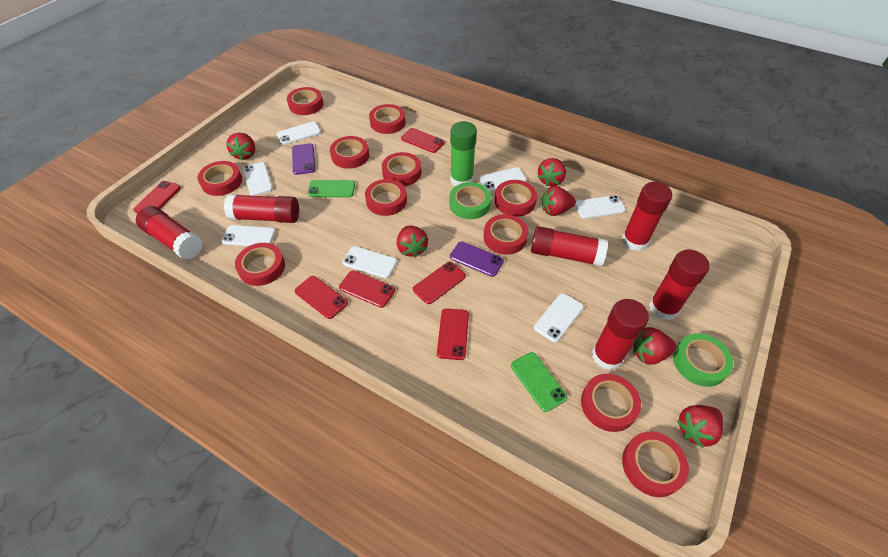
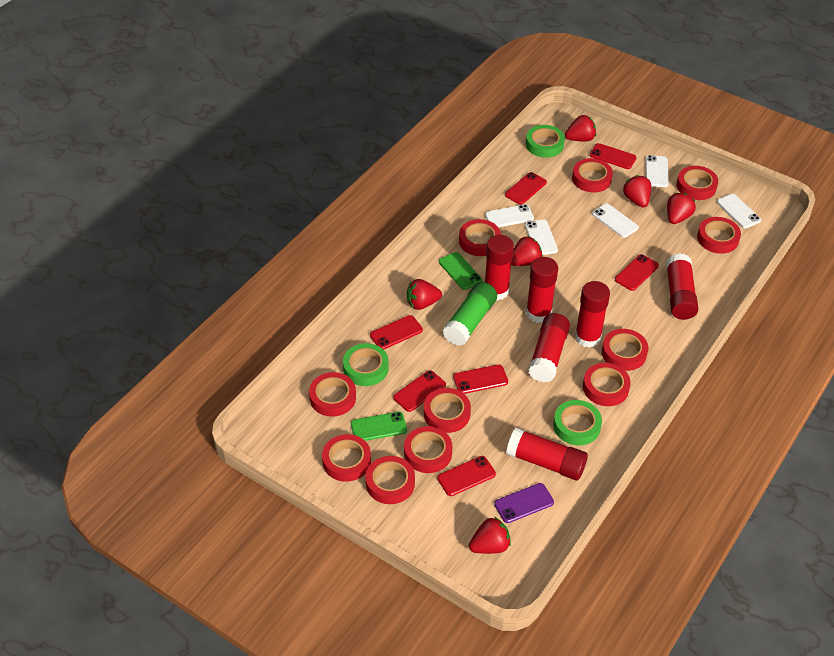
green tape: 2 -> 3
purple phone: 2 -> 1
red phone: 6 -> 7
white phone: 7 -> 5

